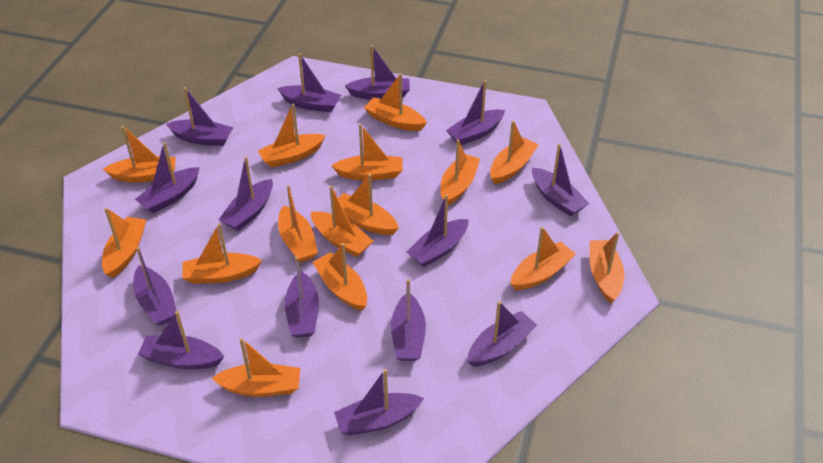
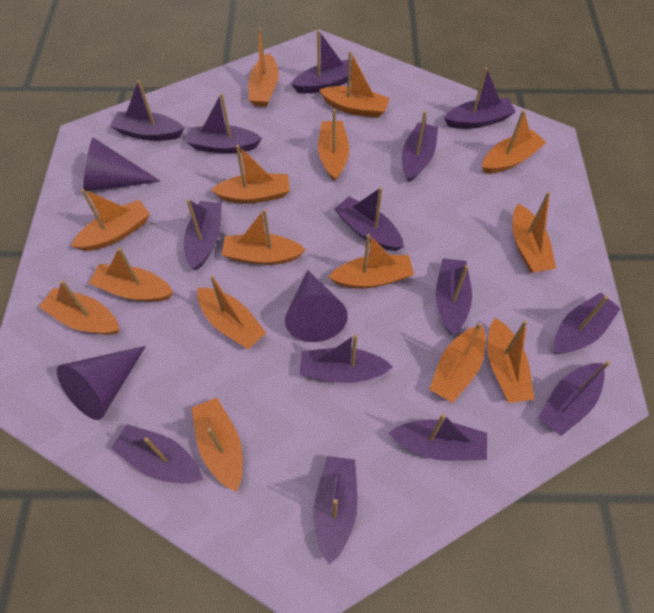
purple cone: 0 -> 3

